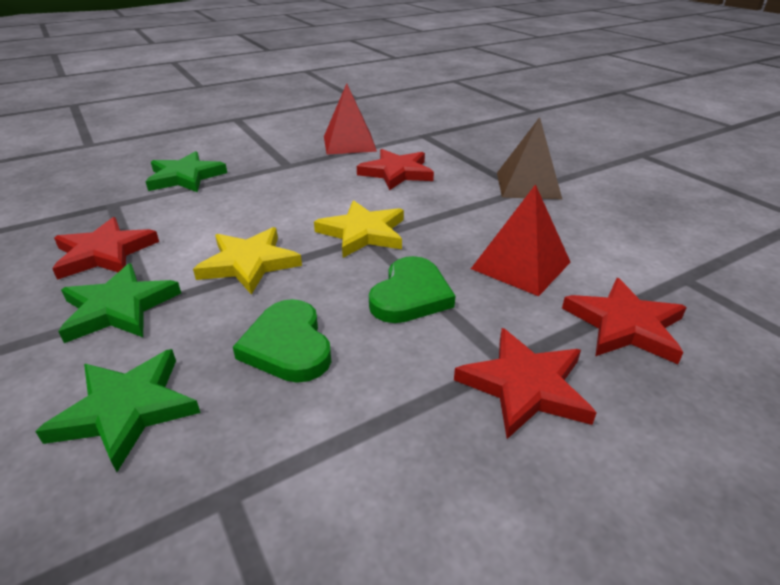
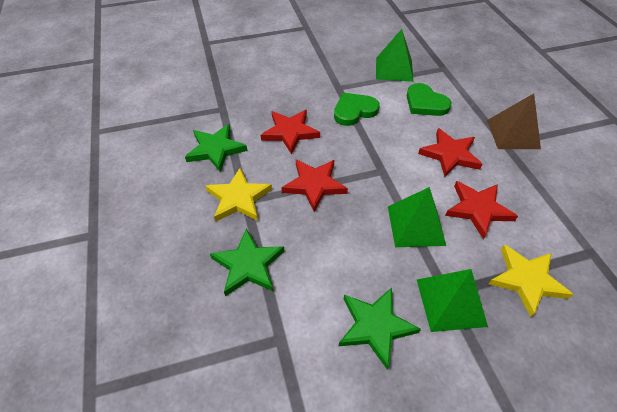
green pyramid: 0 -> 3
red pyramid: 2 -> 0

